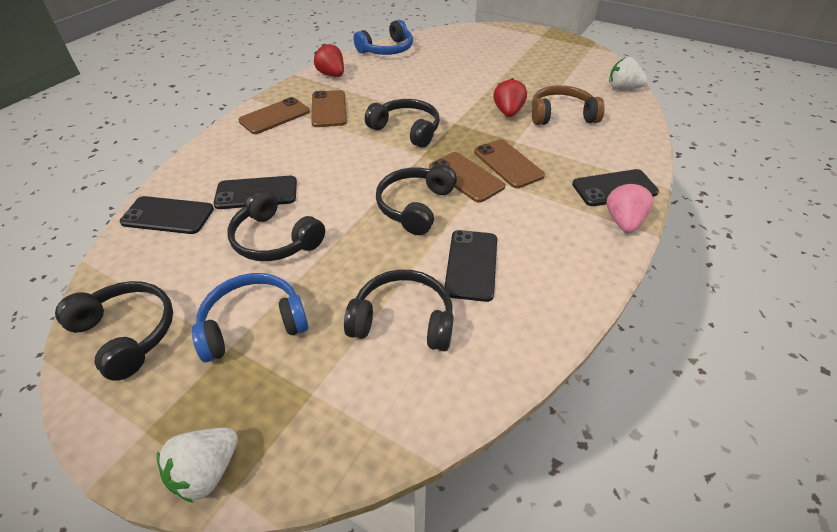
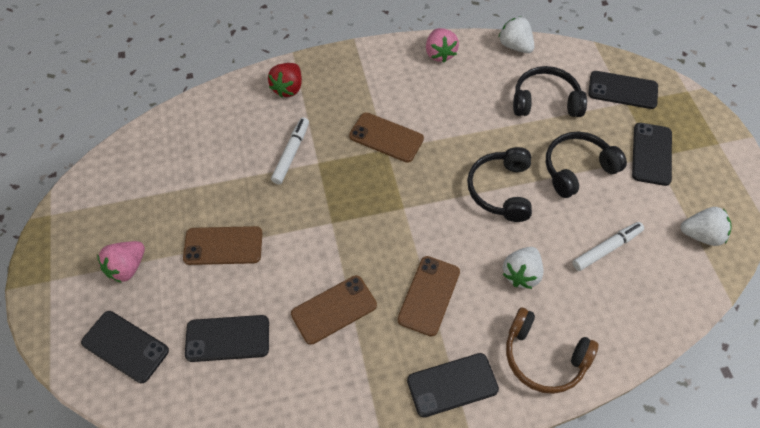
black headphones: 5 -> 3
black phone: 4 -> 5
blue headphones: 2 -> 0
pink strawberry: 1 -> 2
red strawberry: 2 -> 1
white marker: 0 -> 2
white strawberry: 2 -> 3

